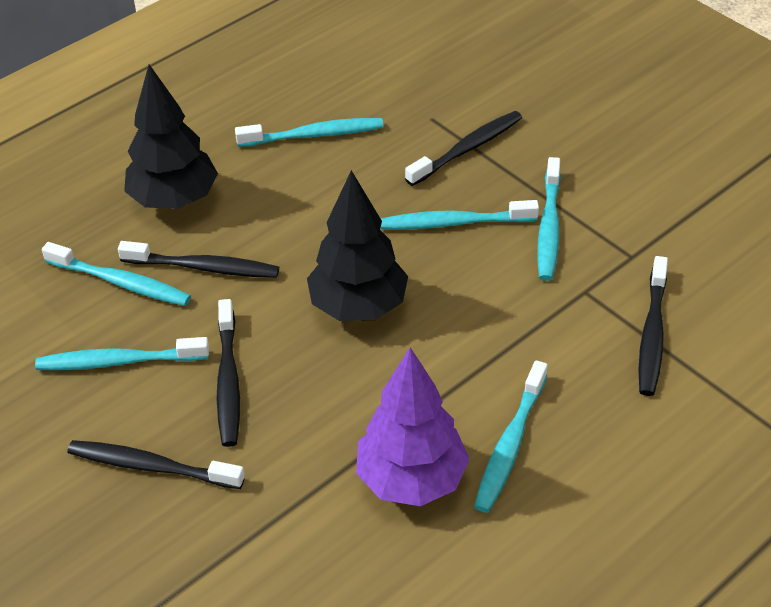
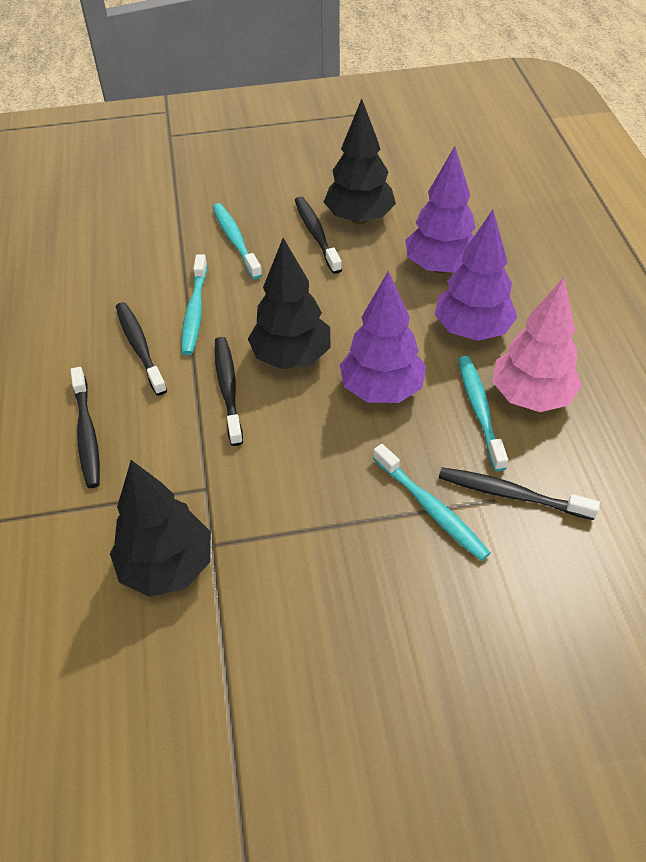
black tree: 2 -> 3
pink tree: 0 -> 1
purple tree: 1 -> 3
turquoise toothbrush: 6 -> 4

